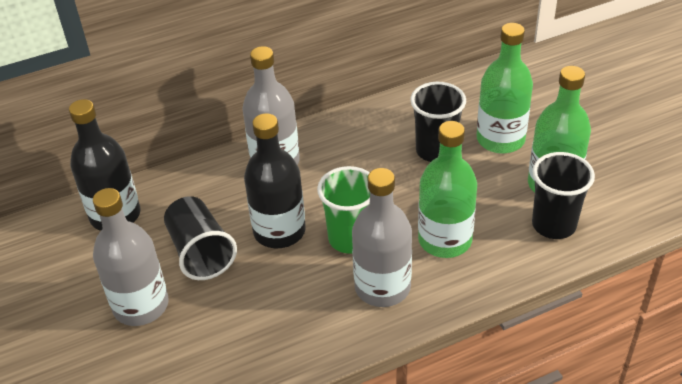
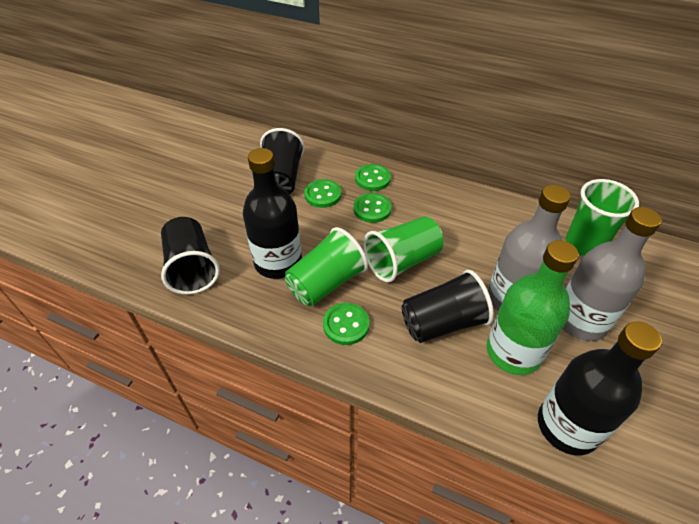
green bottle: 3 -> 1
green button: 0 -> 4
green cup: 1 -> 3
grey bottle: 3 -> 2

